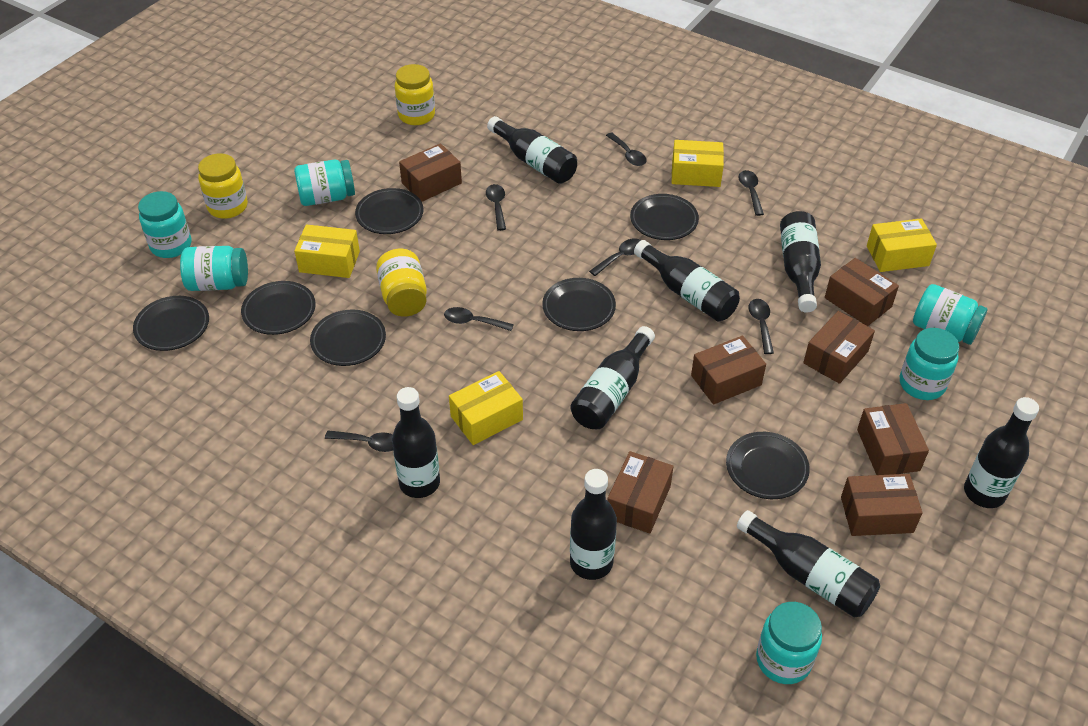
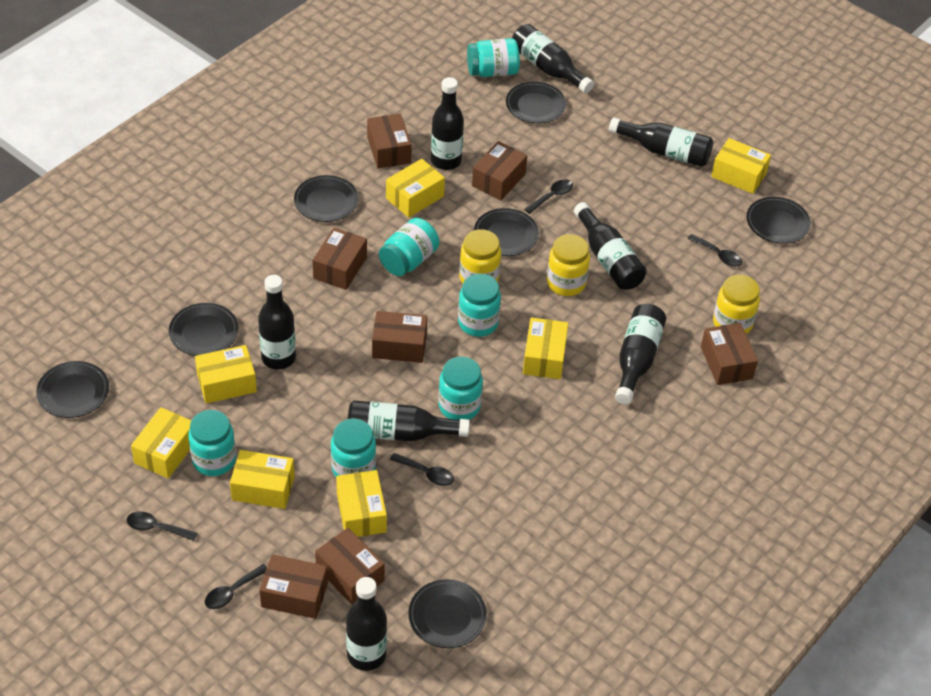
black spoon: 7 -> 5
yellow box: 4 -> 7

